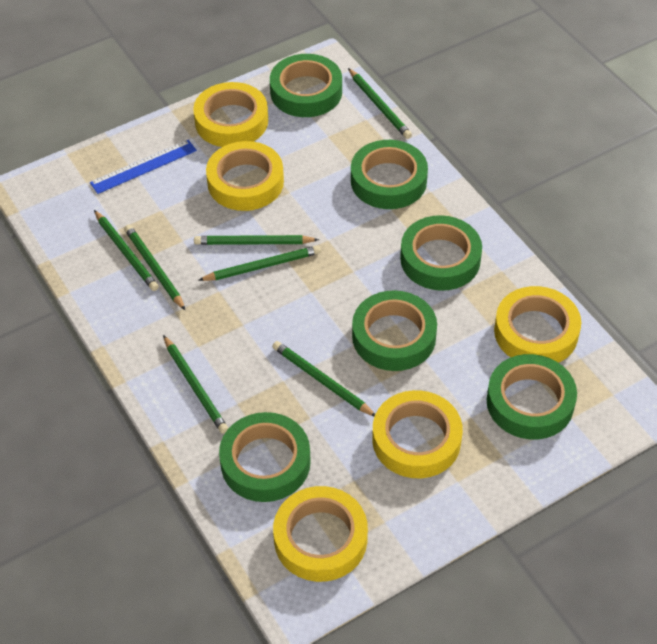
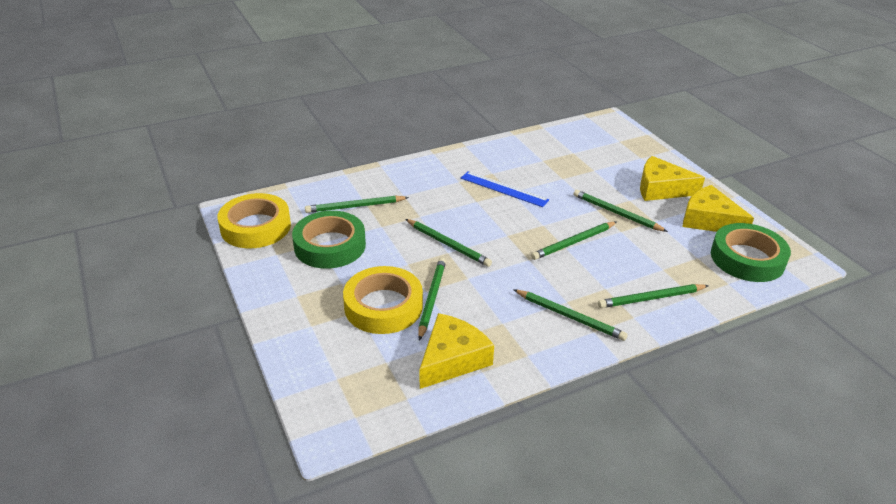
green tape: 6 -> 2
yellow cheese: 0 -> 3
yellow tape: 5 -> 2

